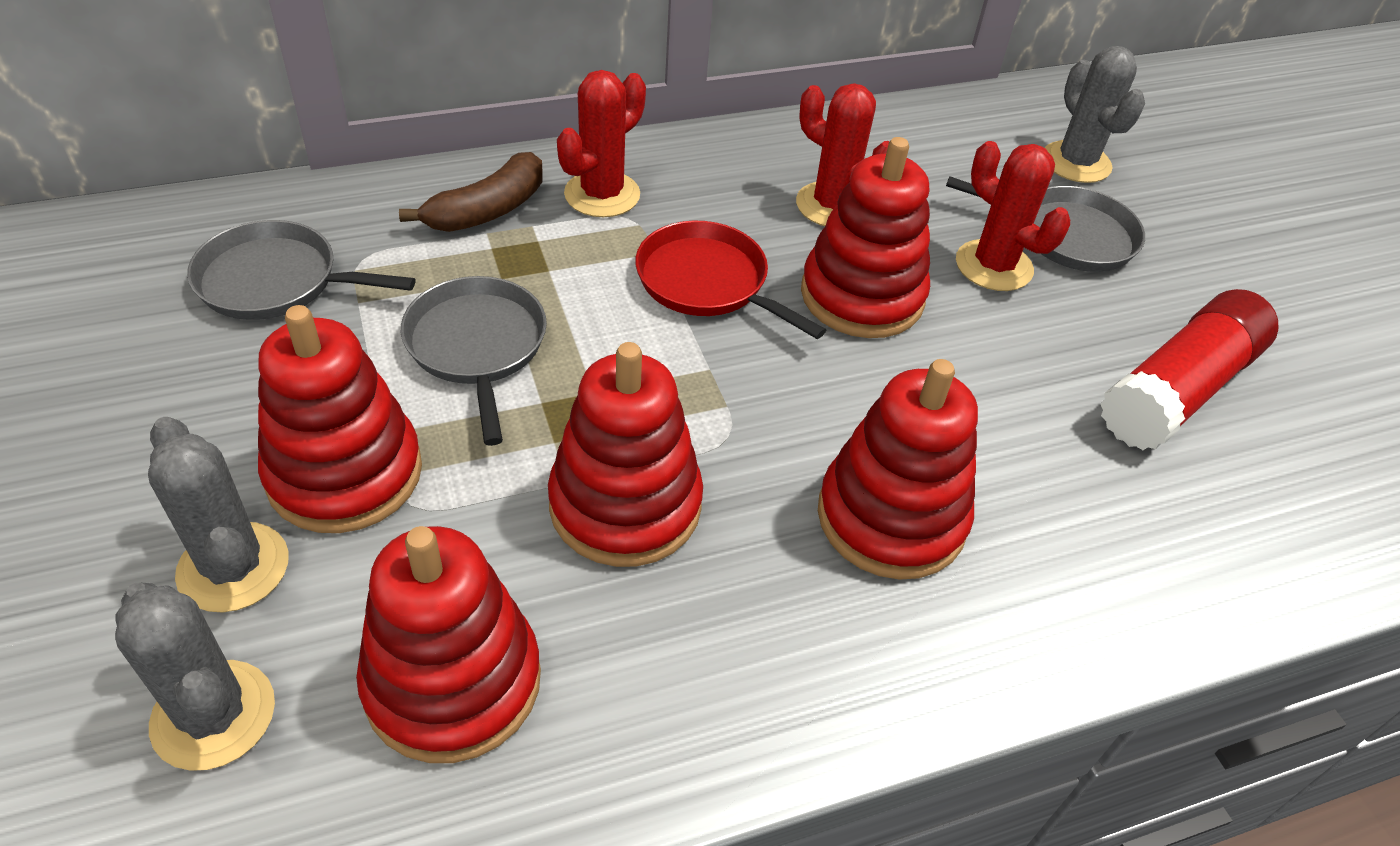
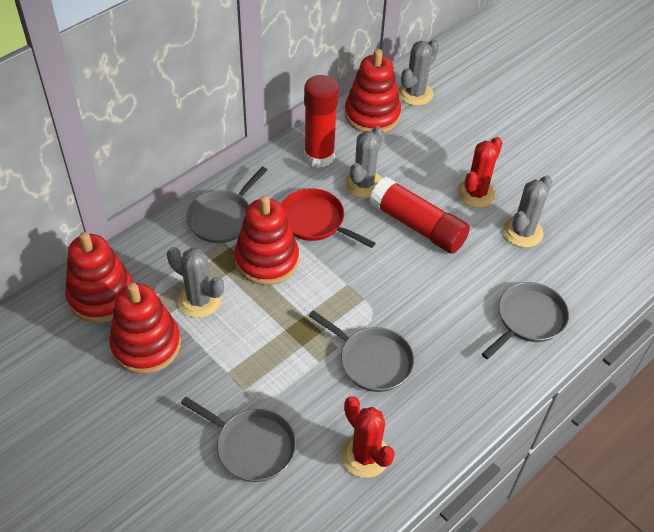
brown banana: 1 -> 0
grey cactus: 3 -> 4
grey pan: 3 -> 4
red cactus: 3 -> 2
red glue stick: 1 -> 2
red stacking toy: 5 -> 4

